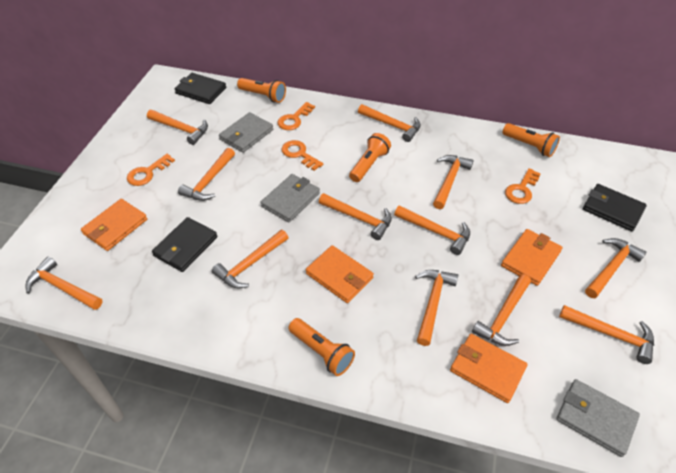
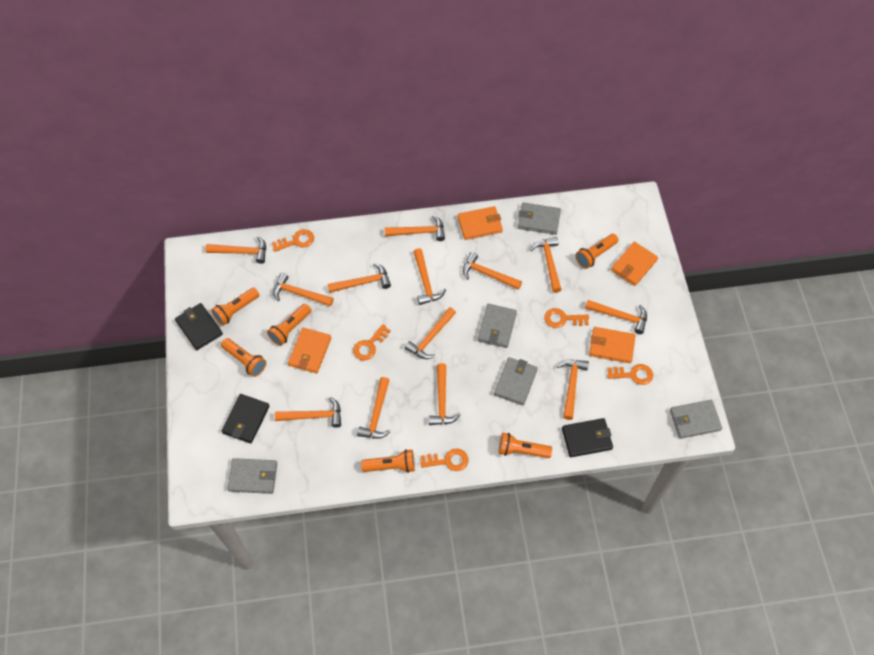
grey wallet: 3 -> 5
orange flashlight: 4 -> 6
orange hammer: 12 -> 13
orange key: 4 -> 5

